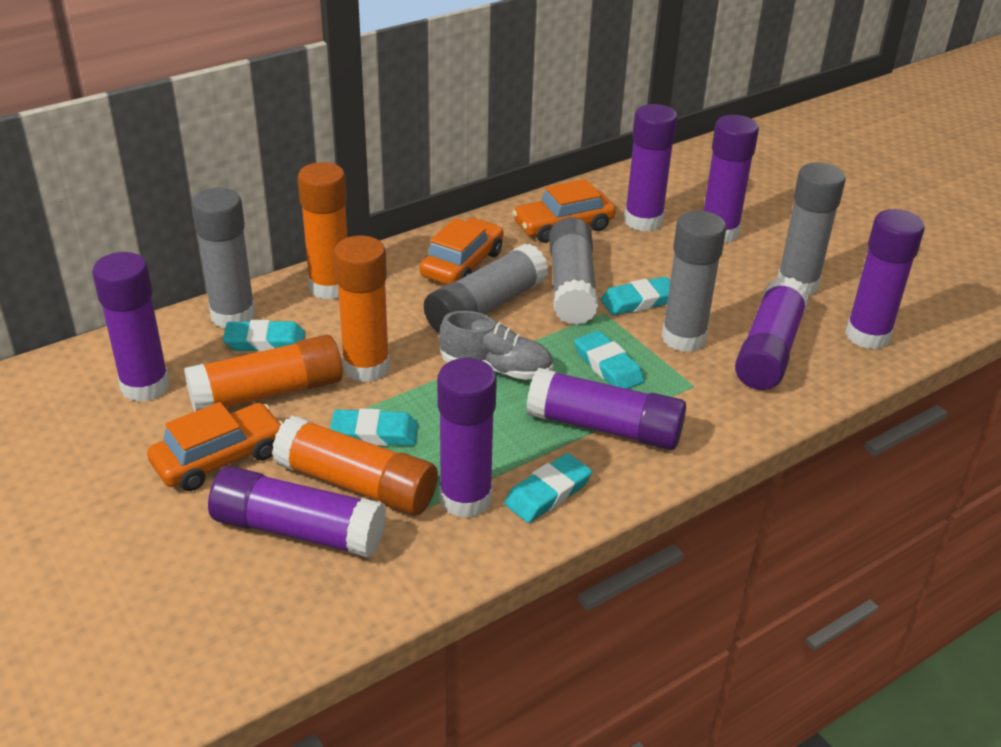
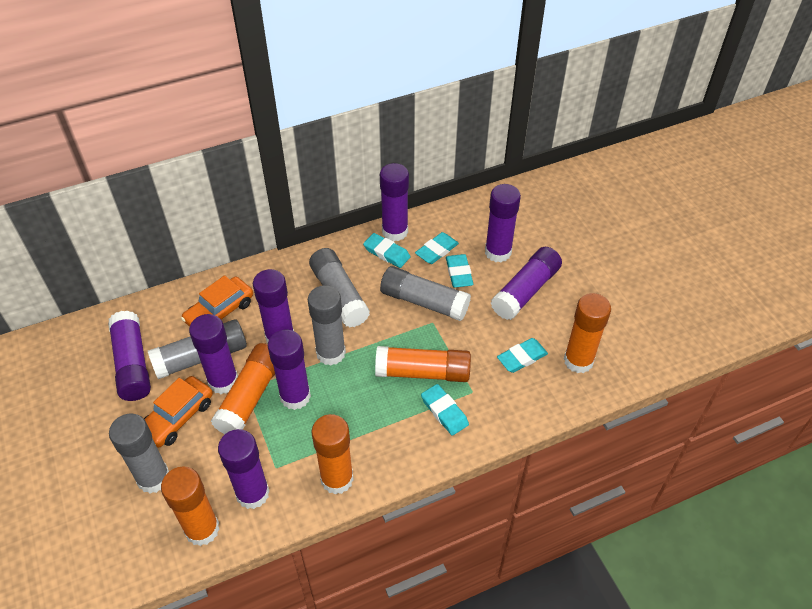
grey shoe: 1 -> 0
orange car: 3 -> 2
orange glue stick: 4 -> 5

